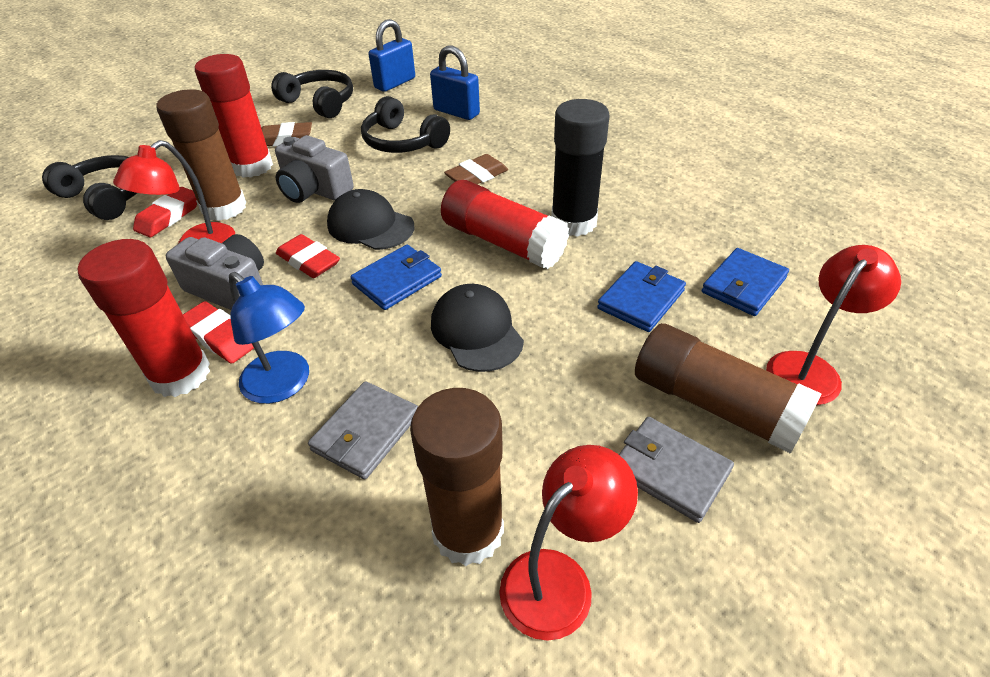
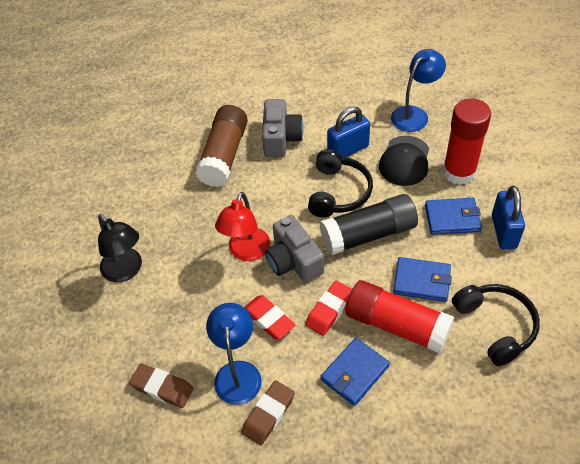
black cap: 2 -> 1
black headphones: 3 -> 2
black lamp: 0 -> 1
blue lamp: 1 -> 2
brown glue stick: 3 -> 1
grey wallet: 2 -> 0
red eraser: 3 -> 2
red glue stick: 3 -> 2
red lamp: 3 -> 1

